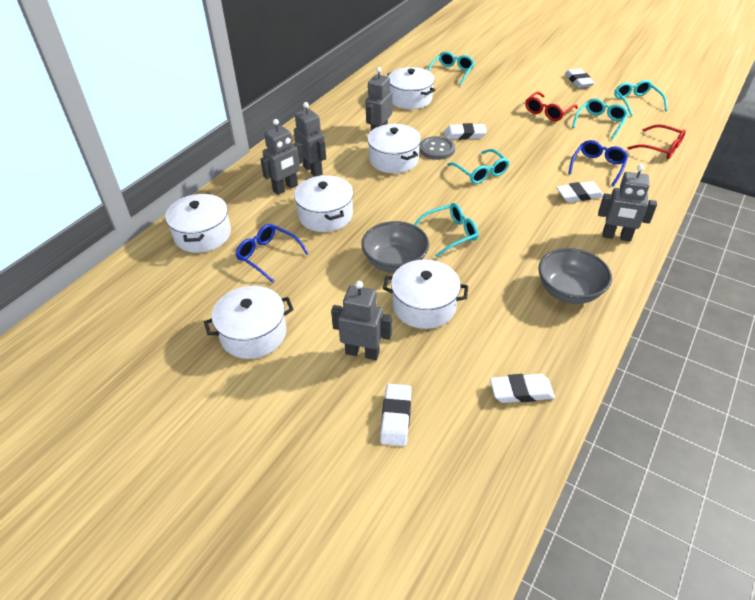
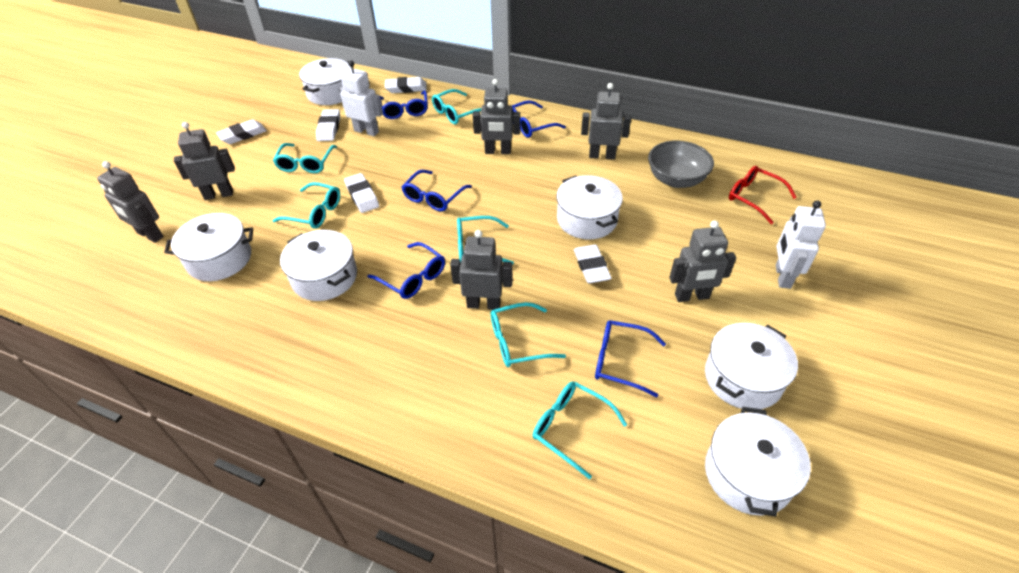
blue glasses: 2 -> 5
grey bowl: 2 -> 1
grey button: 1 -> 0
grey robot: 5 -> 6
red glasses: 2 -> 1
turquoise glasses: 5 -> 6
white robot: 0 -> 2

